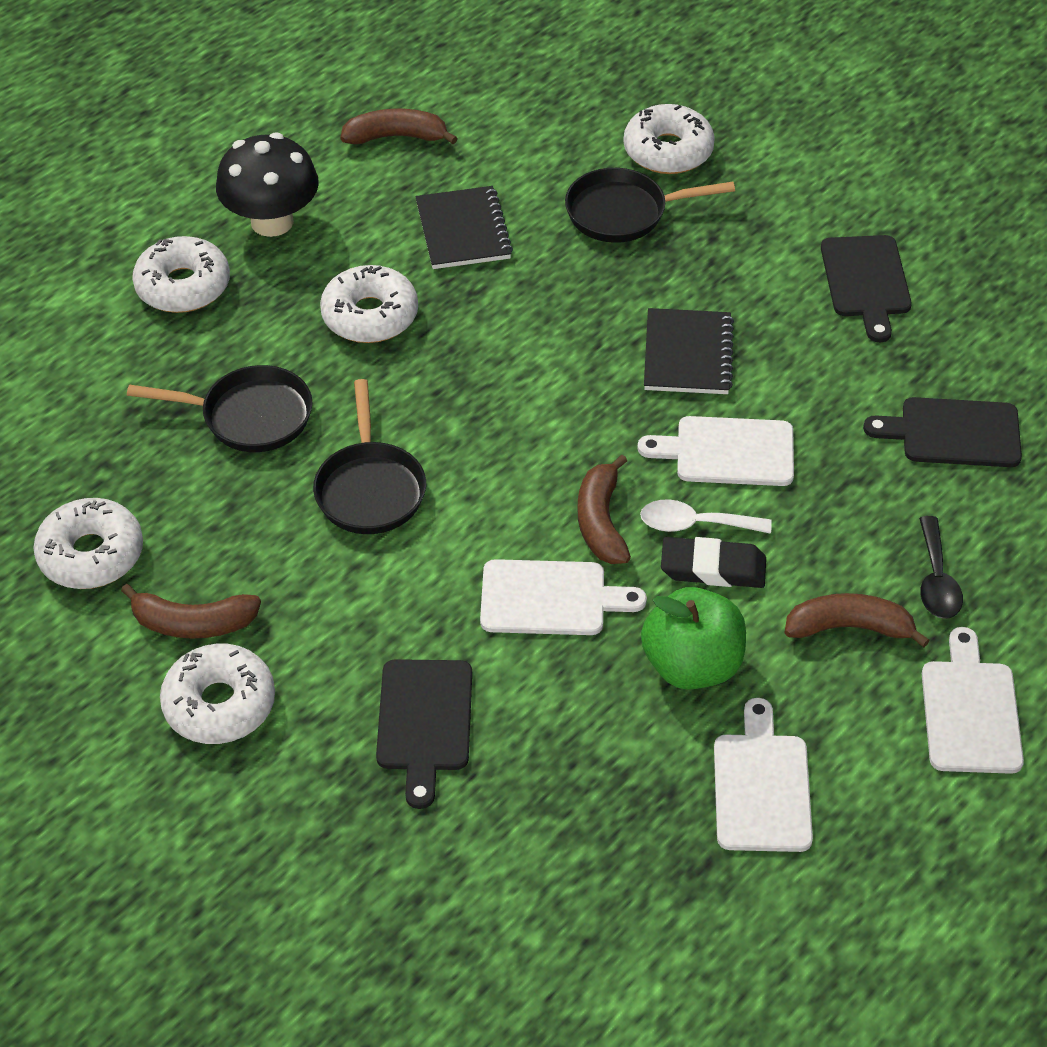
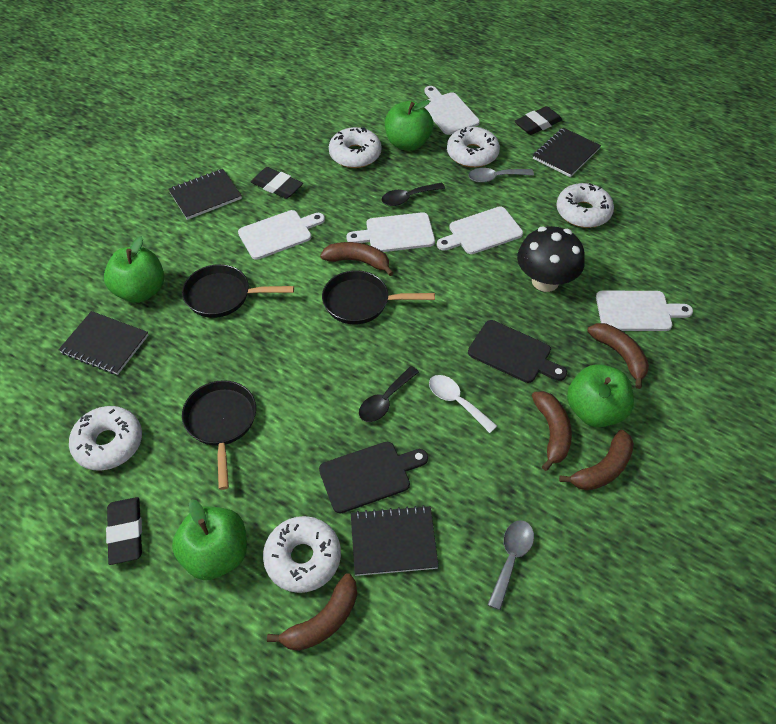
black cutting board: 3 -> 2
black eraser: 1 -> 3
black notebook: 2 -> 4
black spoon: 1 -> 2
brown banana: 4 -> 5
green apple: 1 -> 4
grey spoon: 0 -> 2
white cutting board: 4 -> 5

